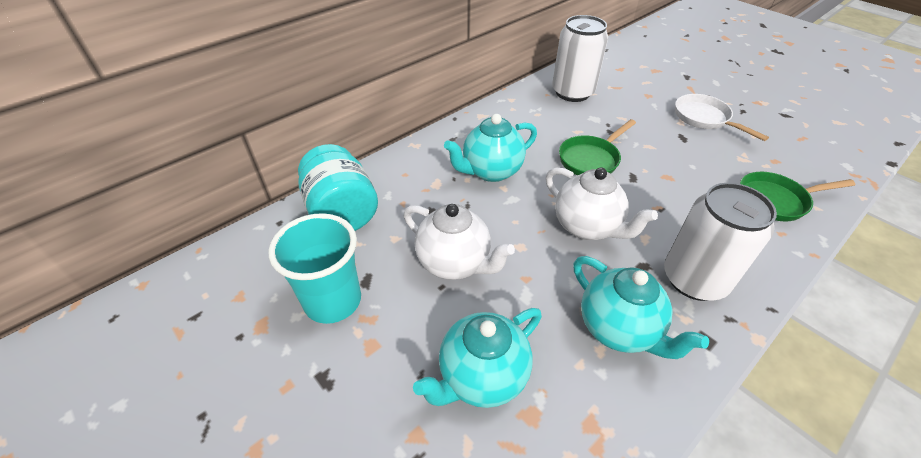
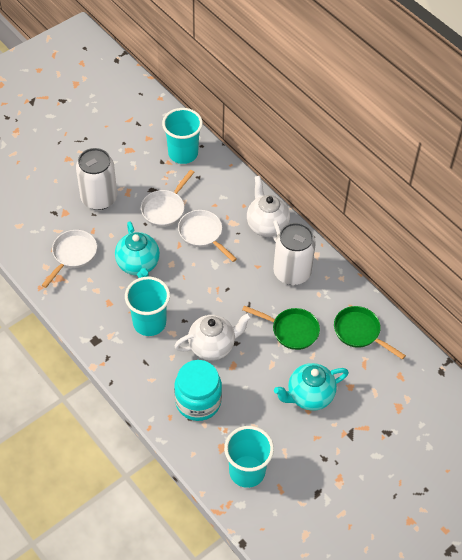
turquoise cup: 1 -> 3
turquoise teapot: 3 -> 2
white pan: 1 -> 3

